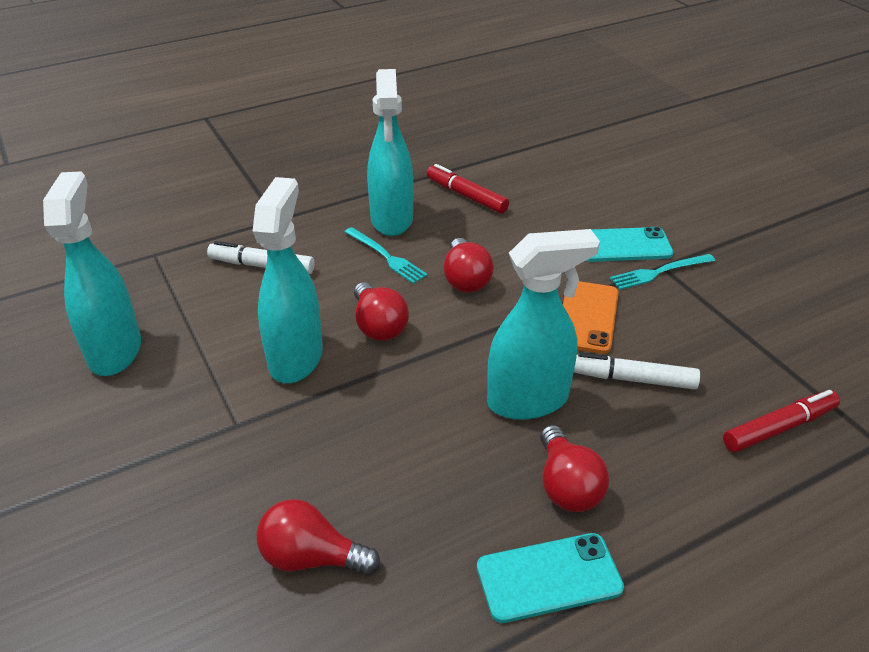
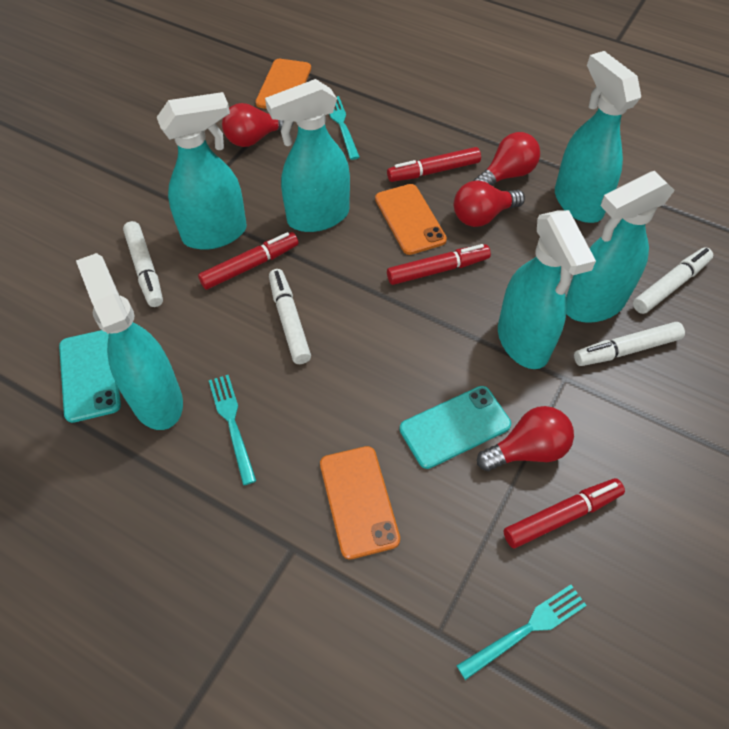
orange phone: 1 -> 3
red marker: 2 -> 4
turquoise fork: 2 -> 3
turquoise spray bottle: 4 -> 6
white marker: 2 -> 4

